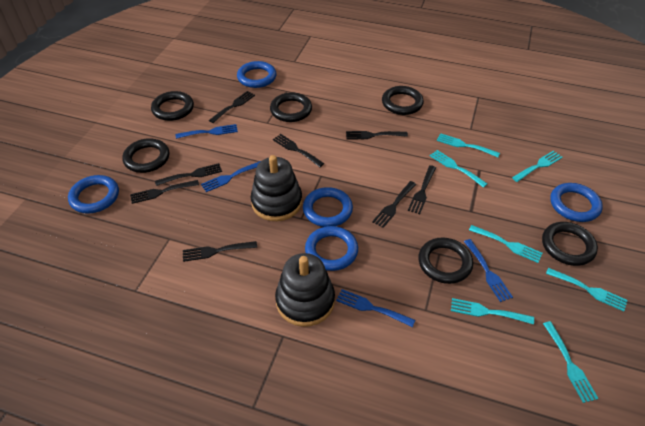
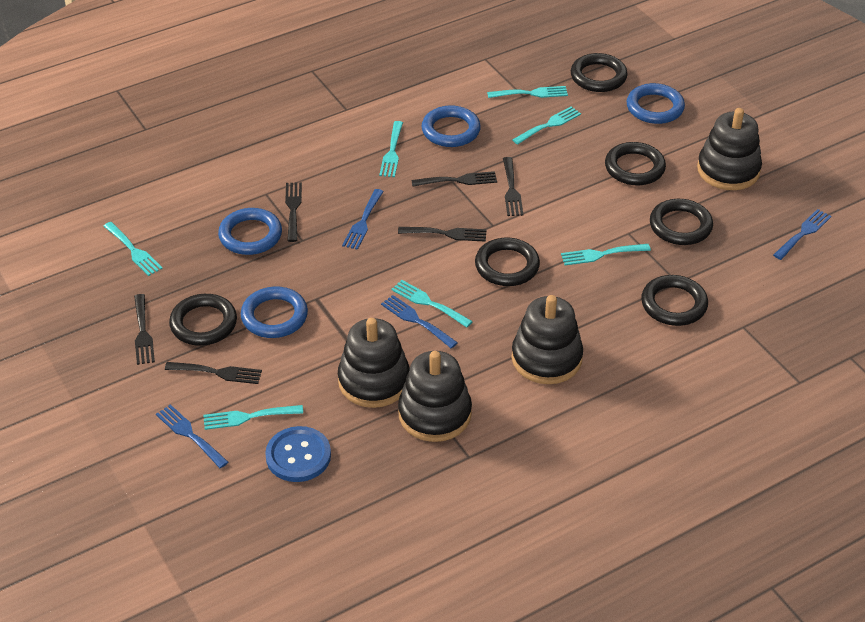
black fork: 8 -> 6
black stacking toy: 2 -> 4
blue button: 0 -> 1
blue ring: 5 -> 4

